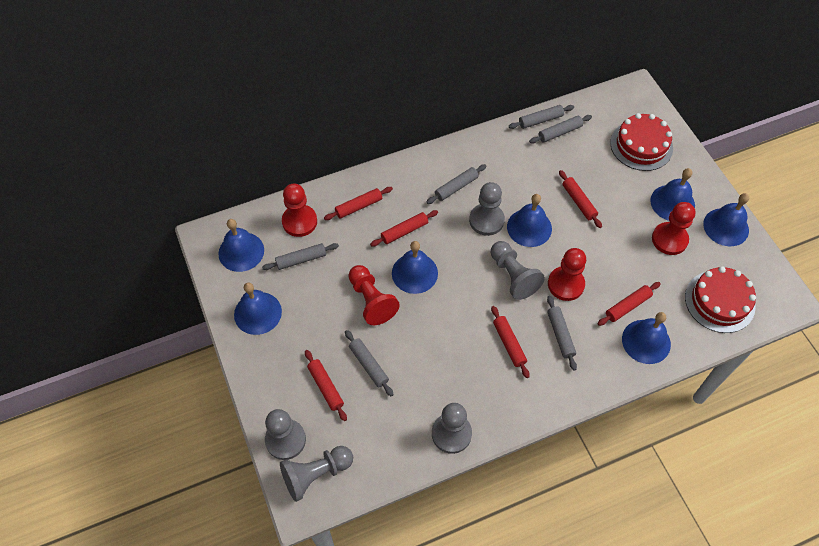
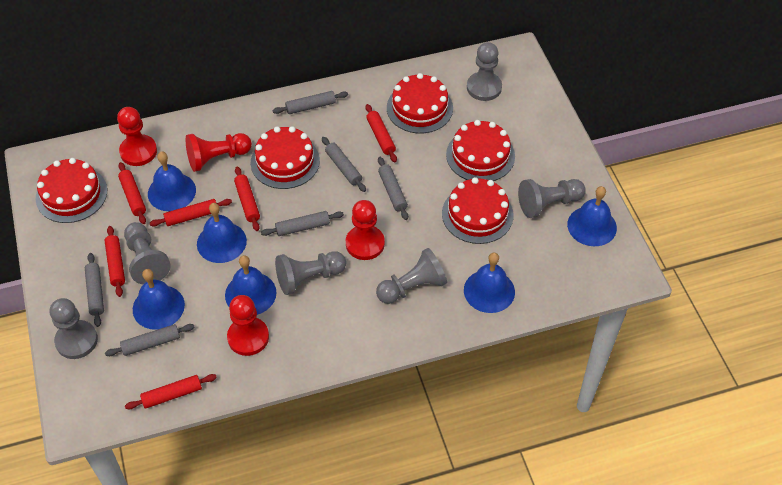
blue bell: 7 -> 6
grey pawn: 5 -> 6
red cake: 2 -> 5

